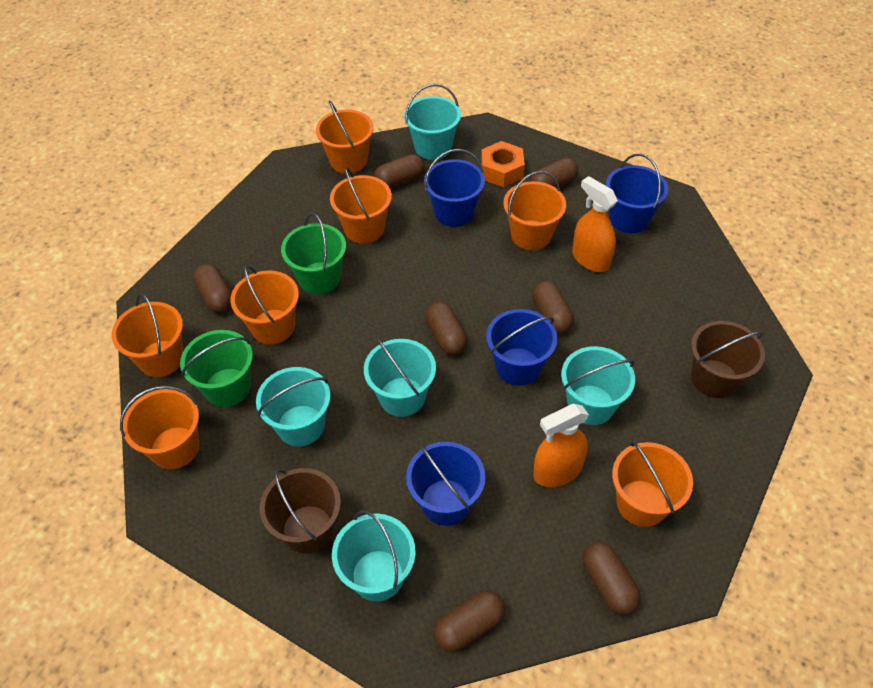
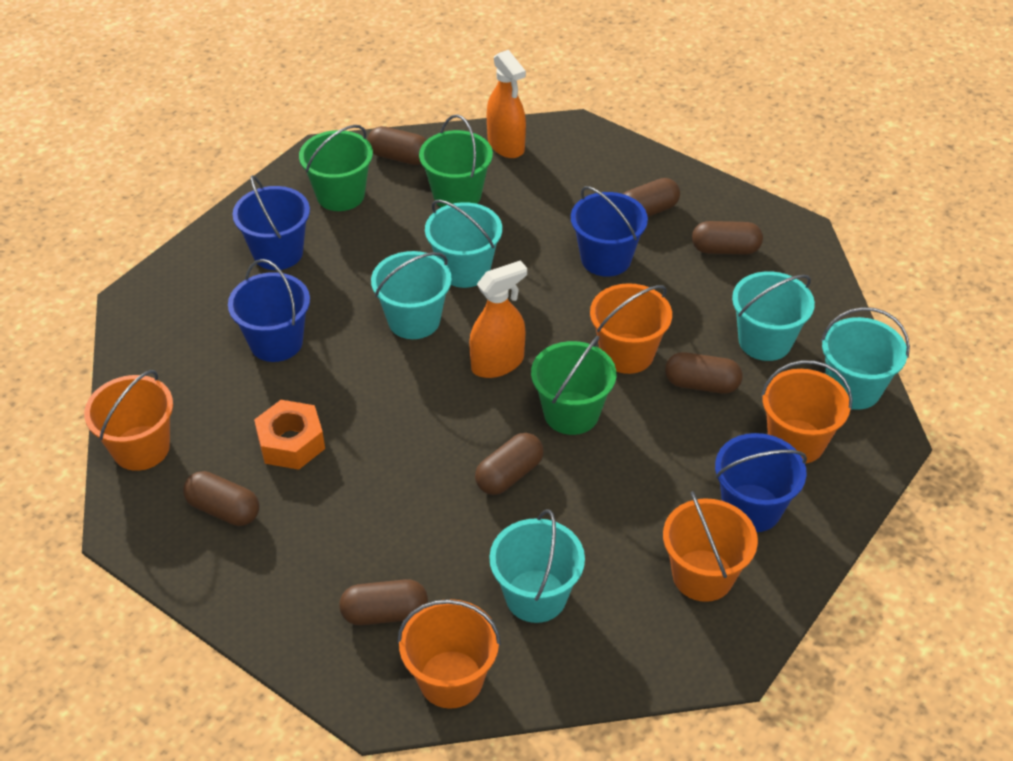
brown bucket: 2 -> 0
green bucket: 2 -> 3
orange bucket: 7 -> 5

